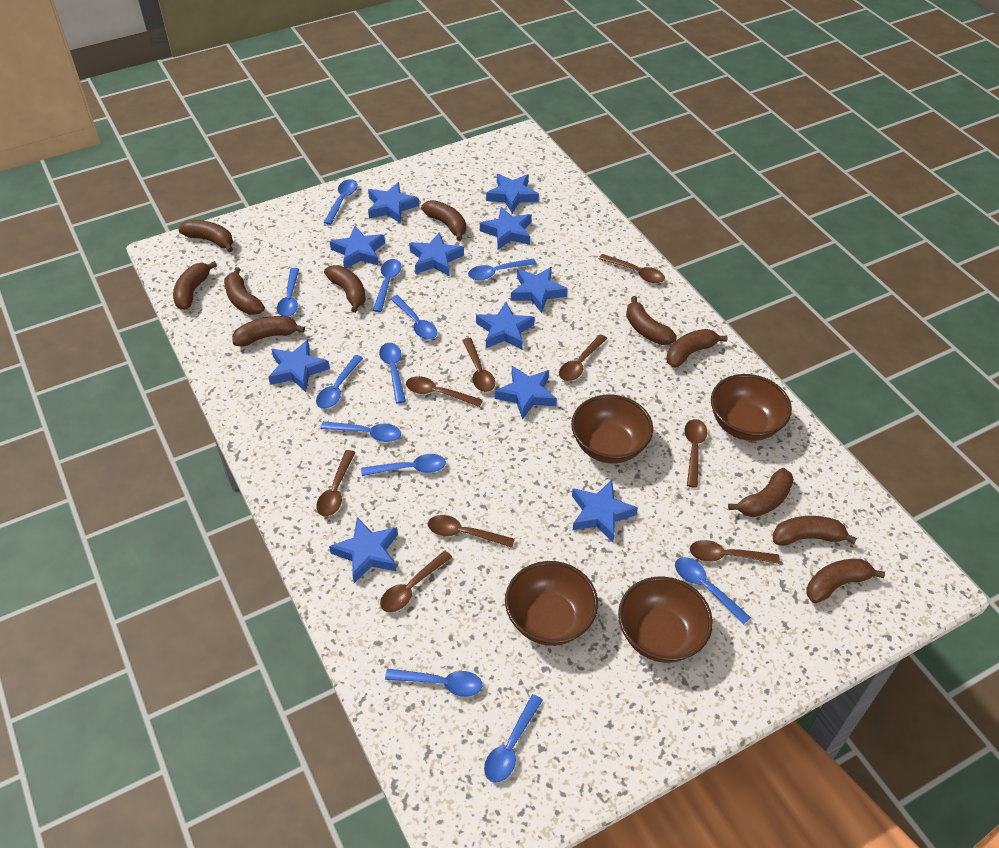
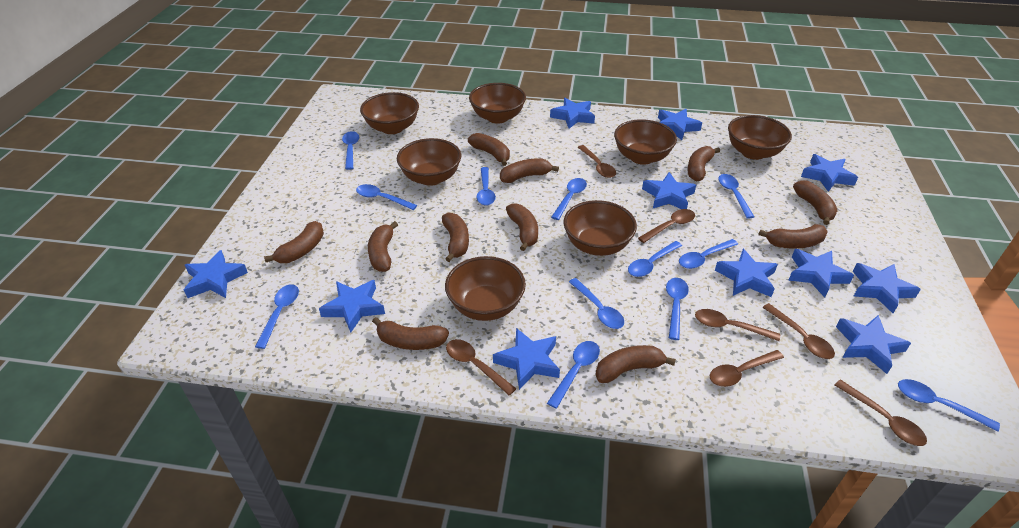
brown bowl: 4 -> 7
brown spoon: 9 -> 7

